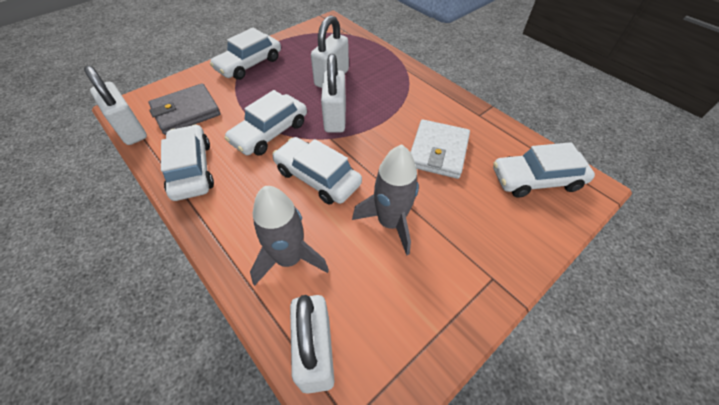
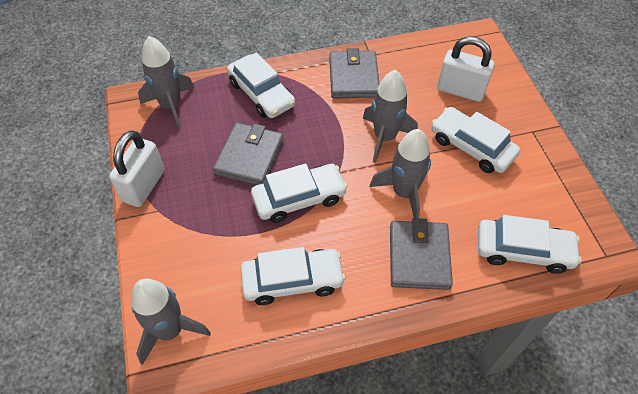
grey rocket: 2 -> 4
grey wallet: 1 -> 3
white padlock: 4 -> 2
white wallet: 1 -> 0

